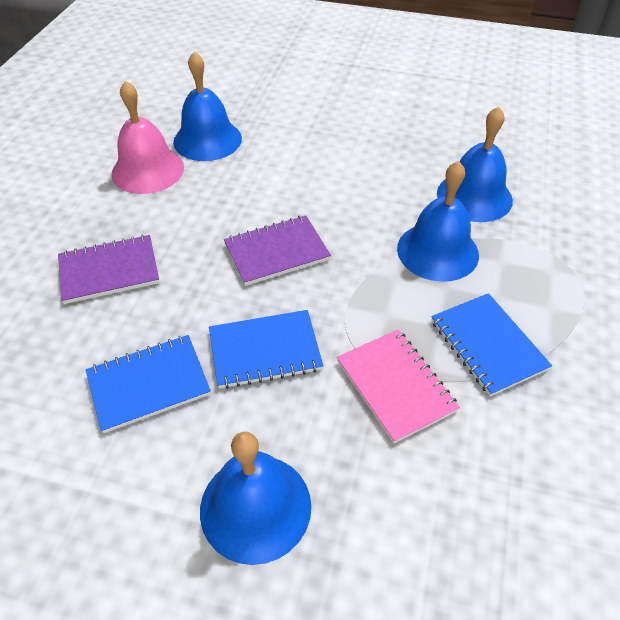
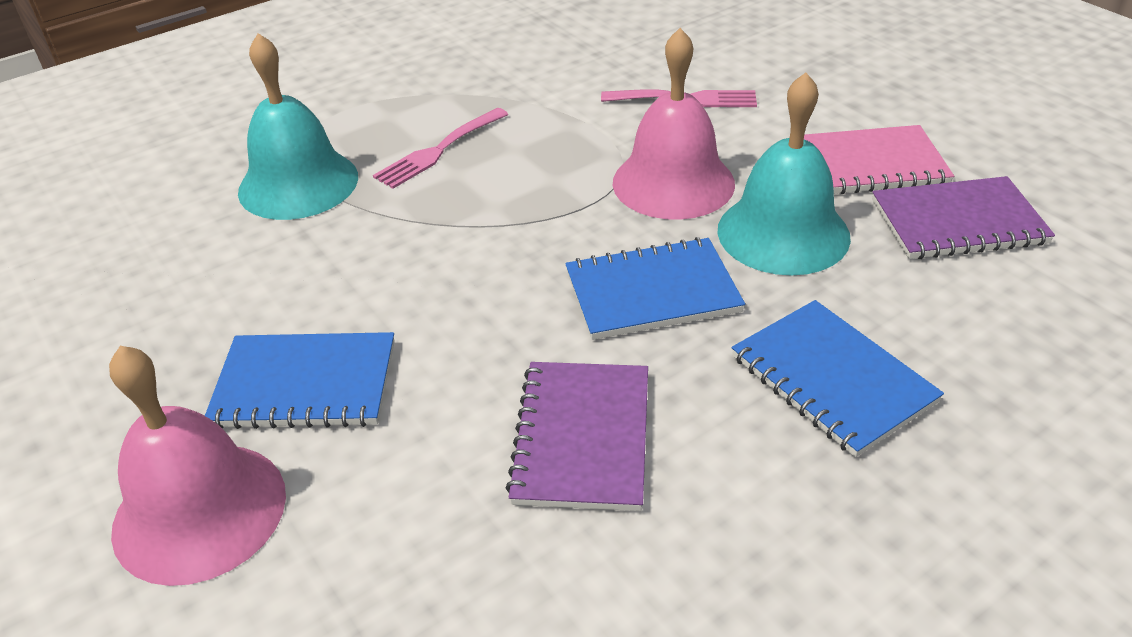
blue bell: 4 -> 0
pink bell: 1 -> 2
pink fork: 0 -> 2
turquoise bell: 0 -> 2

